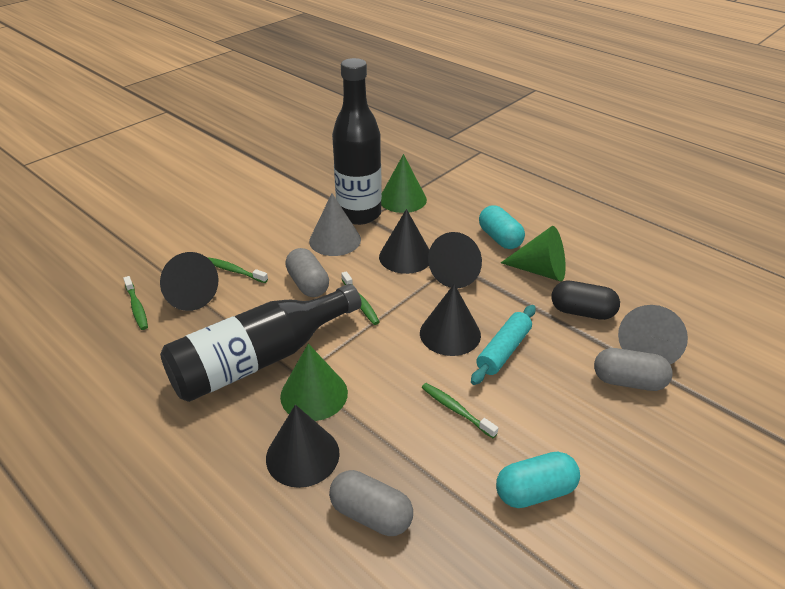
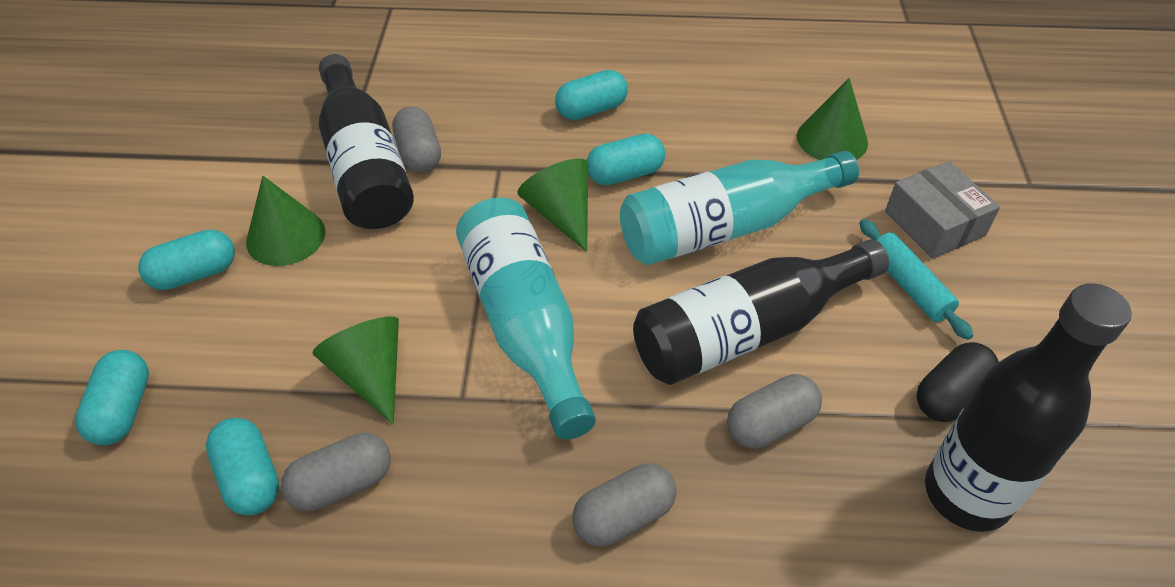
black bottle: 2 -> 3
black cone: 5 -> 0
green cone: 3 -> 4
green toothbrush: 4 -> 0
grey box: 0 -> 1
grey capsule: 3 -> 4
grey cone: 2 -> 0
turquoise bottle: 0 -> 2
turquoise capsule: 2 -> 5

